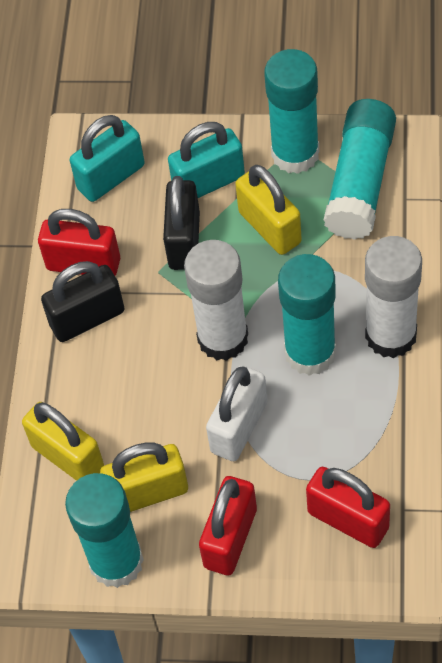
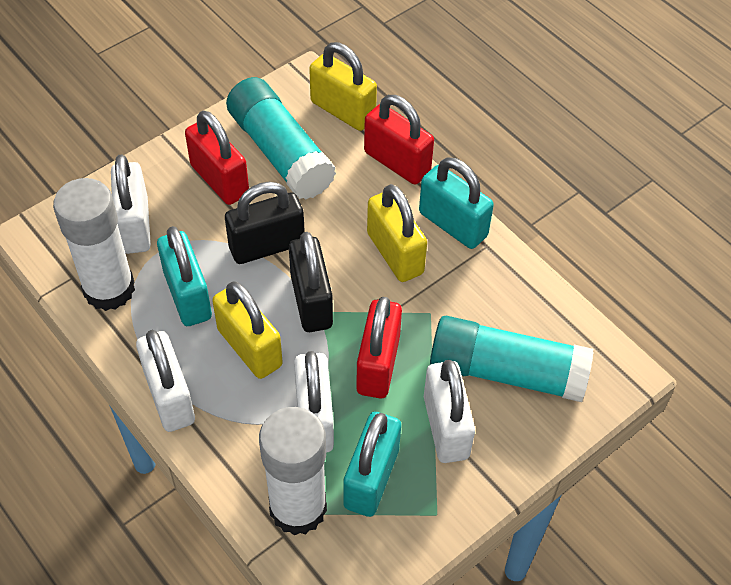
turquoise glue stick: 4 -> 2
turquoise padlock: 2 -> 3
white padlock: 1 -> 4

